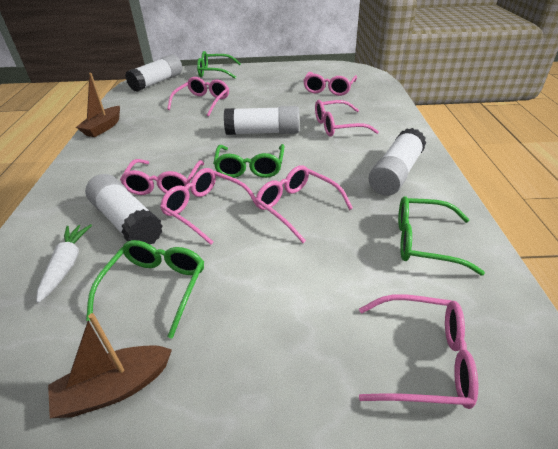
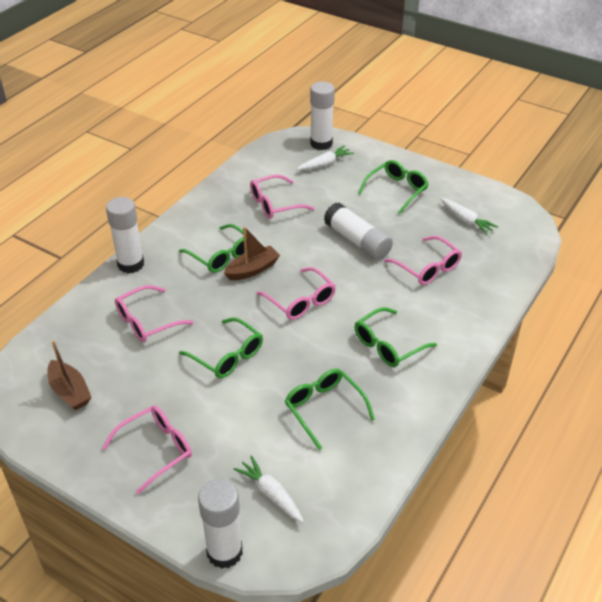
green glasses: 4 -> 5
pink glasses: 7 -> 5
white carrot: 1 -> 3

